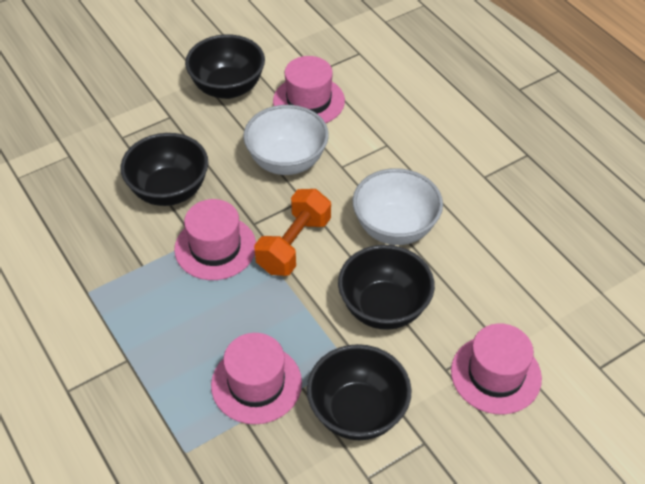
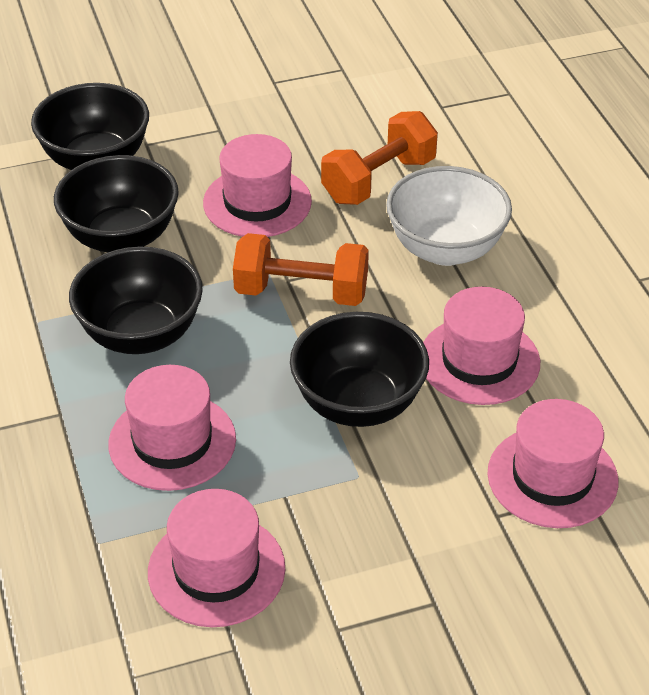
orange dumbbell: 1 -> 2
pink hat: 4 -> 5
white bowl: 2 -> 1

